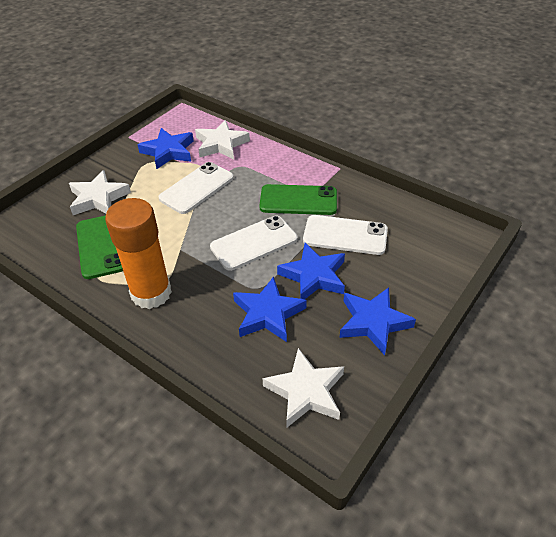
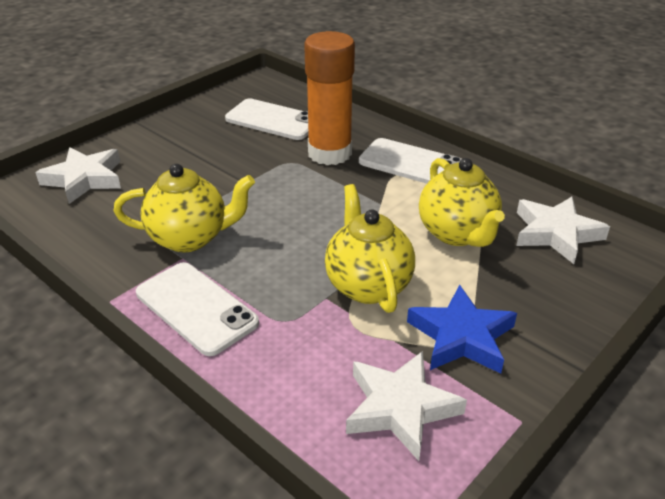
blue star: 4 -> 1
green phone: 2 -> 0
yellow teapot: 0 -> 3

